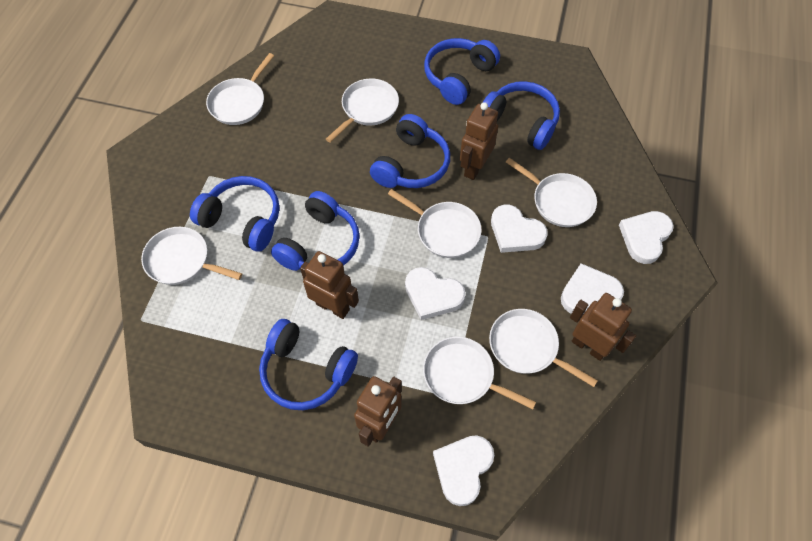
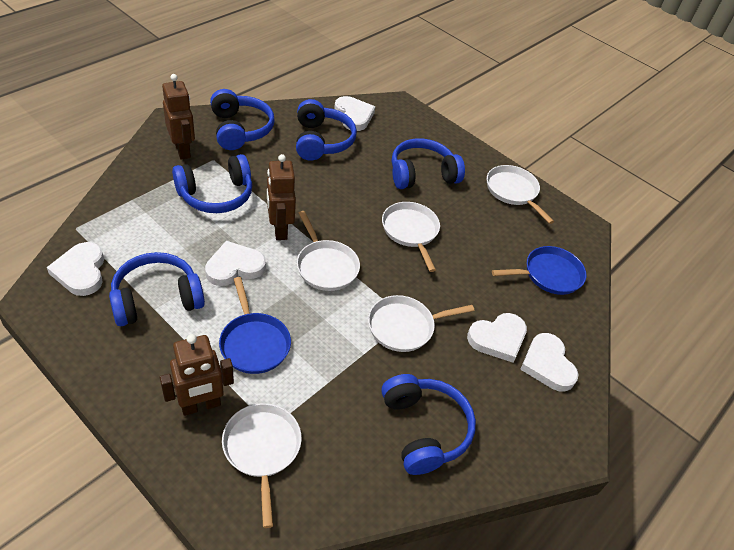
blue pan: 0 -> 2
brown robot: 4 -> 3
white pan: 7 -> 5

